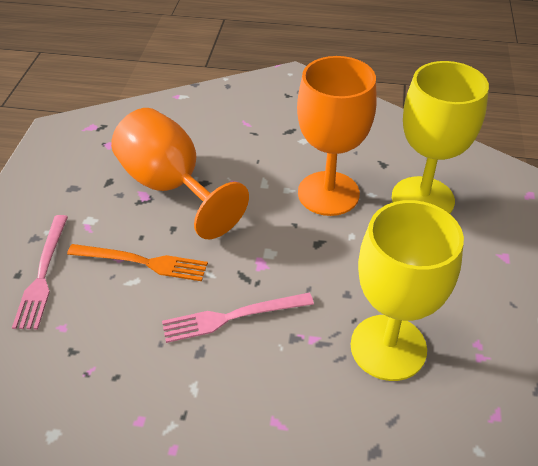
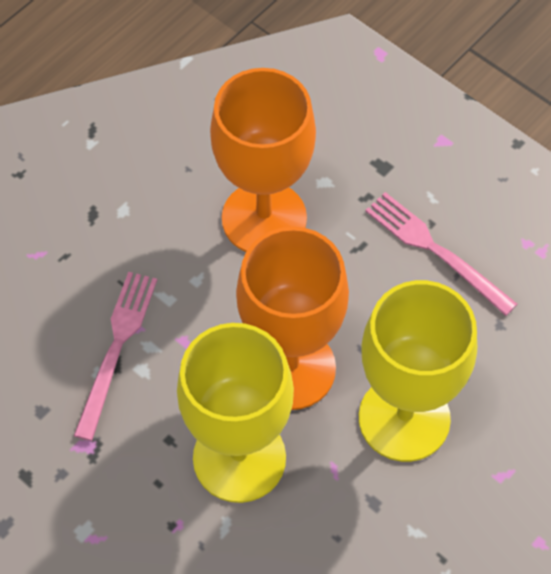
orange fork: 1 -> 0

